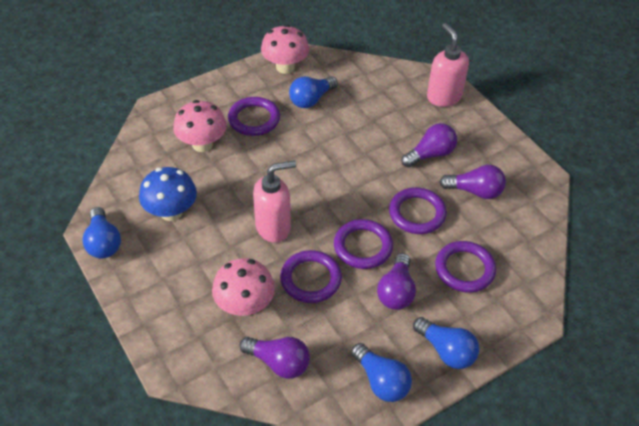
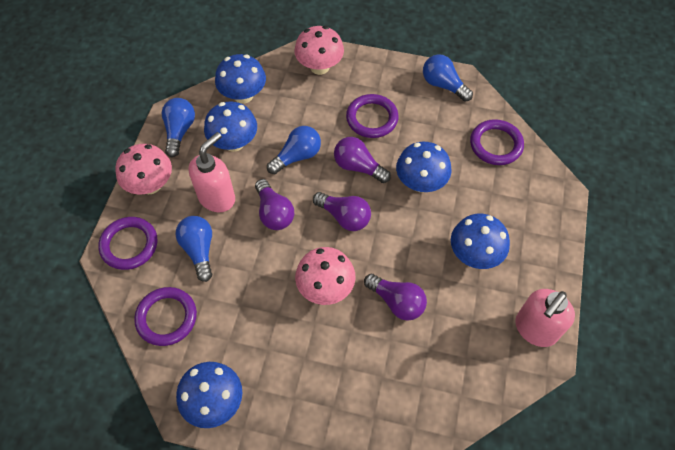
blue mushroom: 1 -> 5
purple ring: 5 -> 4

